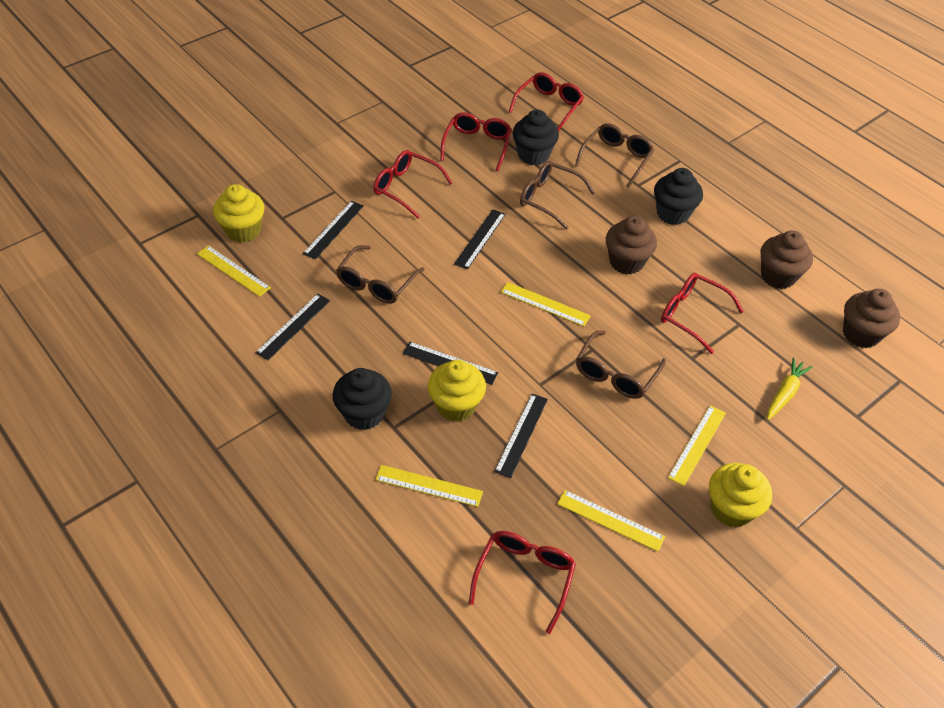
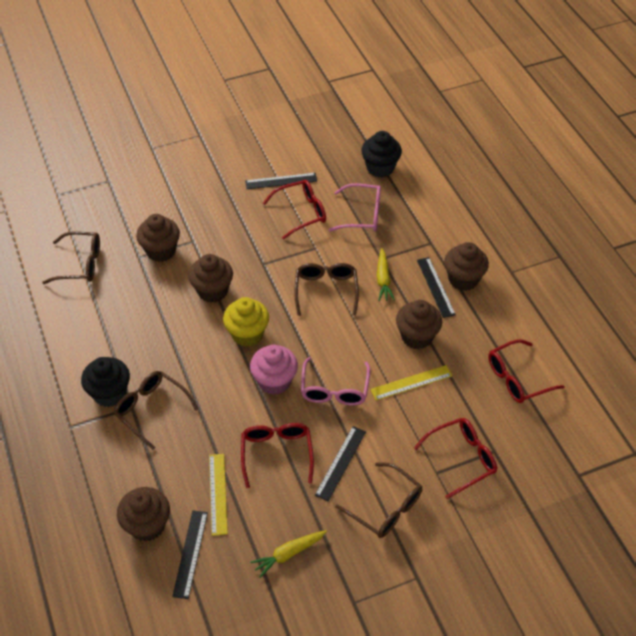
black cupcake: 3 -> 2
black ruler: 5 -> 4
brown cupcake: 3 -> 5
pink cupcake: 0 -> 1
pink glasses: 0 -> 2
red glasses: 5 -> 4
yellow carrot: 1 -> 2
yellow cupcake: 3 -> 1
yellow ruler: 5 -> 2

